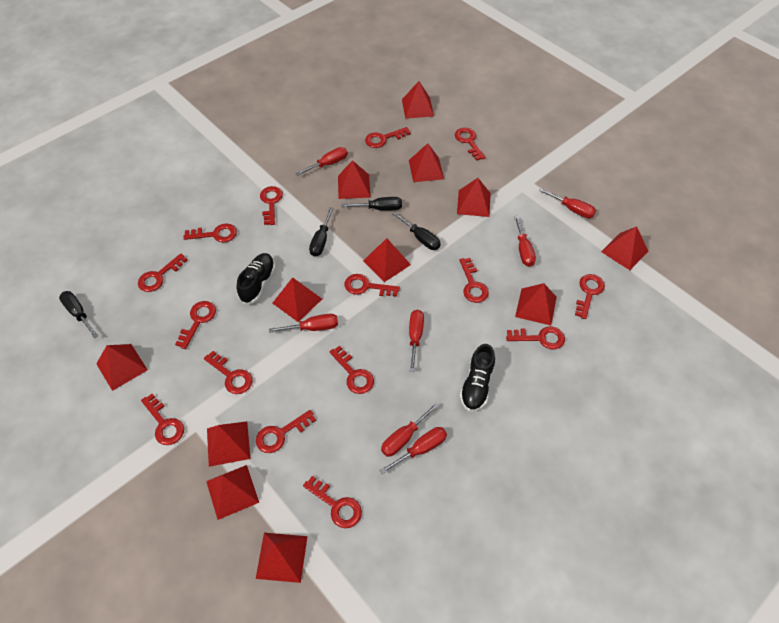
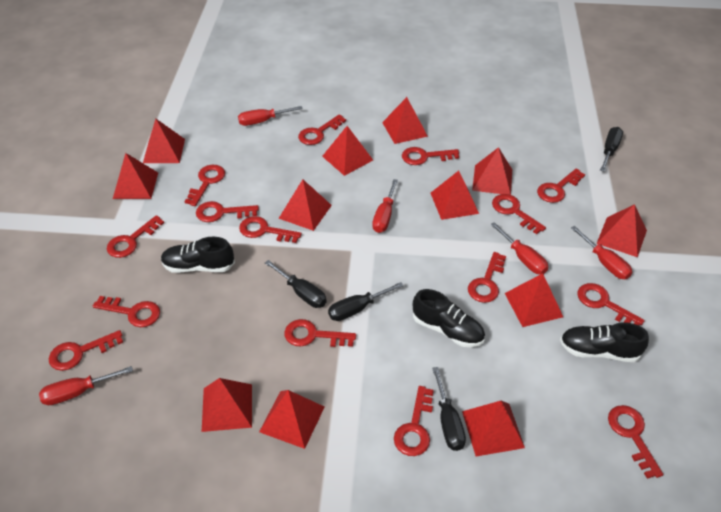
black shoe: 2 -> 3
red screwdriver: 7 -> 5

